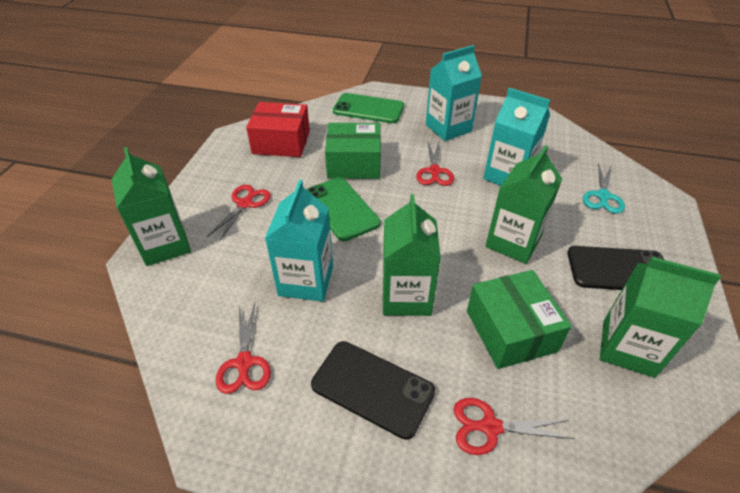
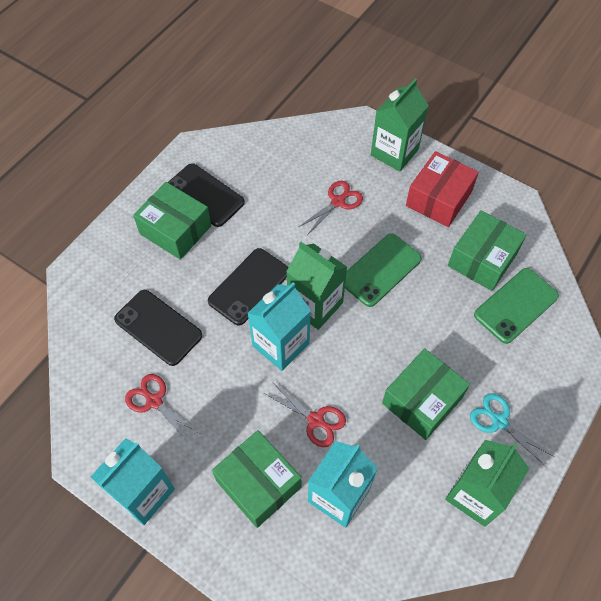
black phone: 2 -> 3
green box: 2 -> 4
green carton: 4 -> 3
red scissors: 4 -> 3

